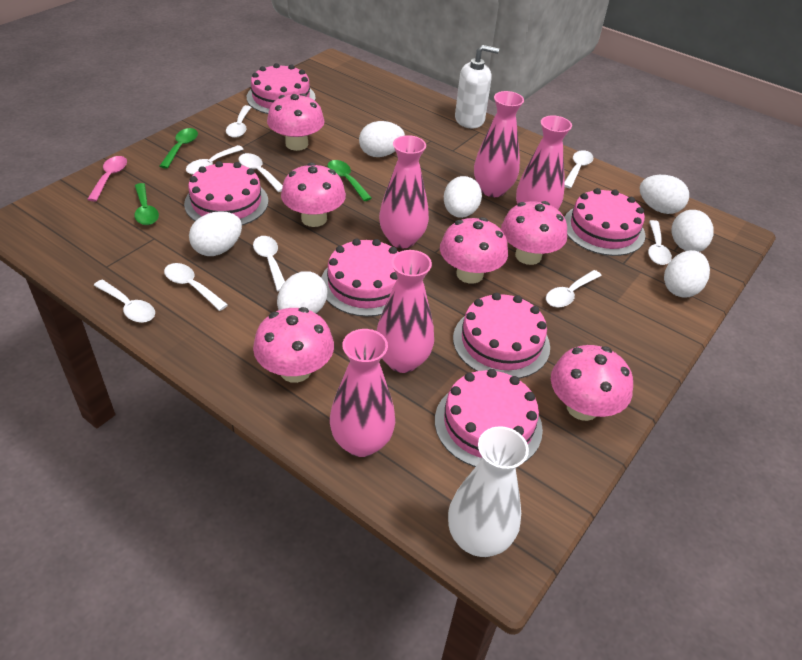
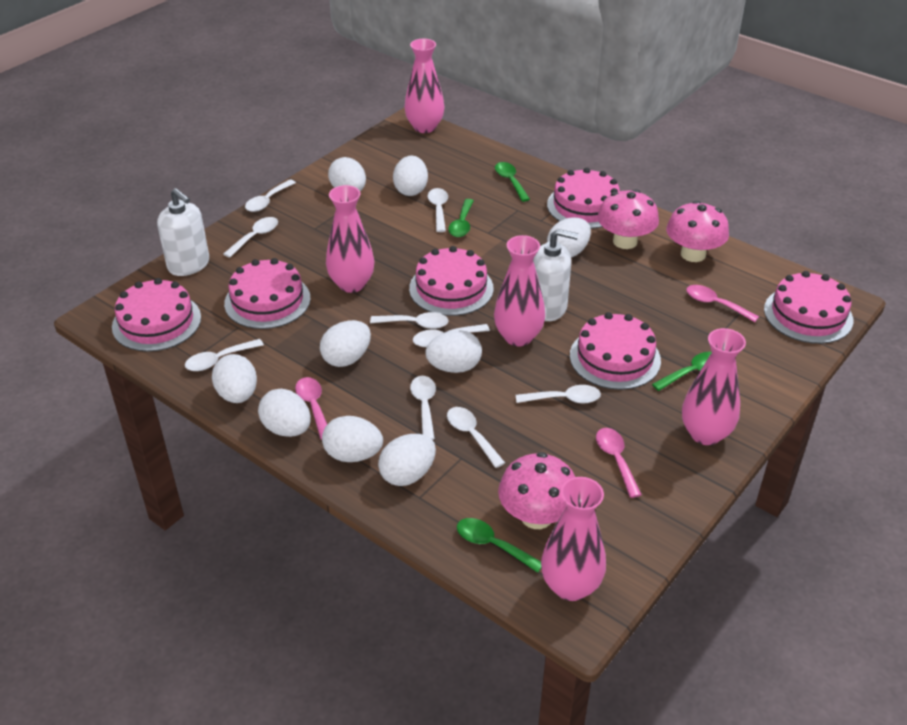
green spoon: 3 -> 4
pink mushroom: 6 -> 3
pink spoon: 1 -> 3
white egg: 7 -> 9
white soap dispenser: 1 -> 2
white vase: 1 -> 0

